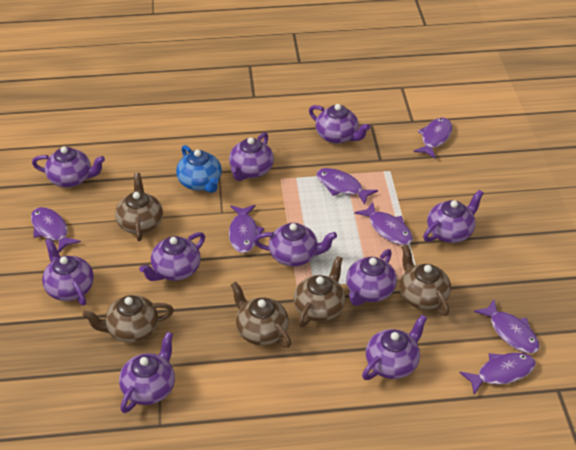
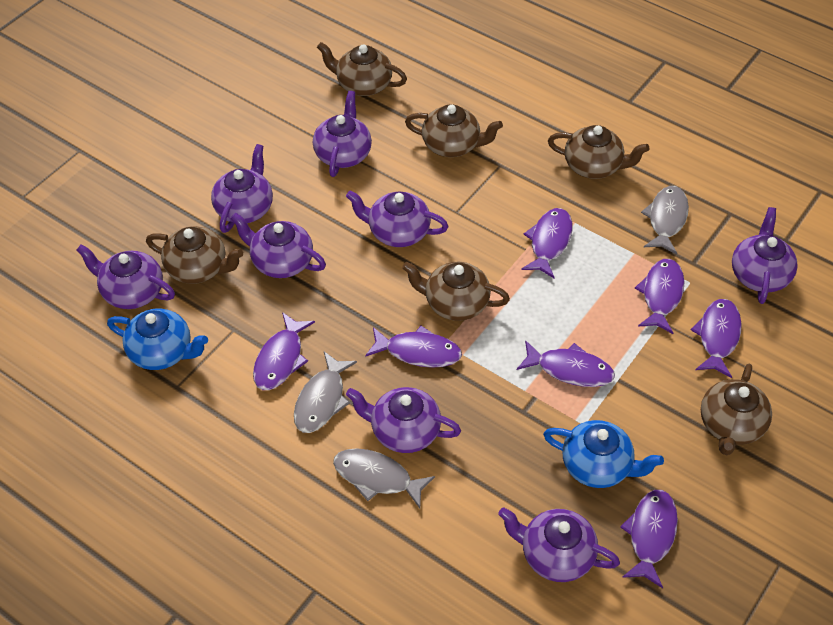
blue teapot: 1 -> 2
brown teapot: 5 -> 6
grey fish: 0 -> 3
purple teapot: 10 -> 8

